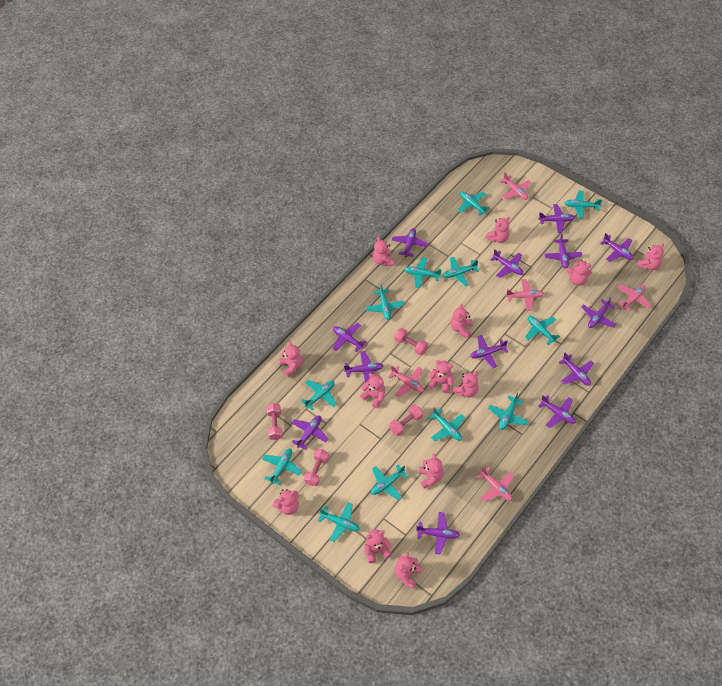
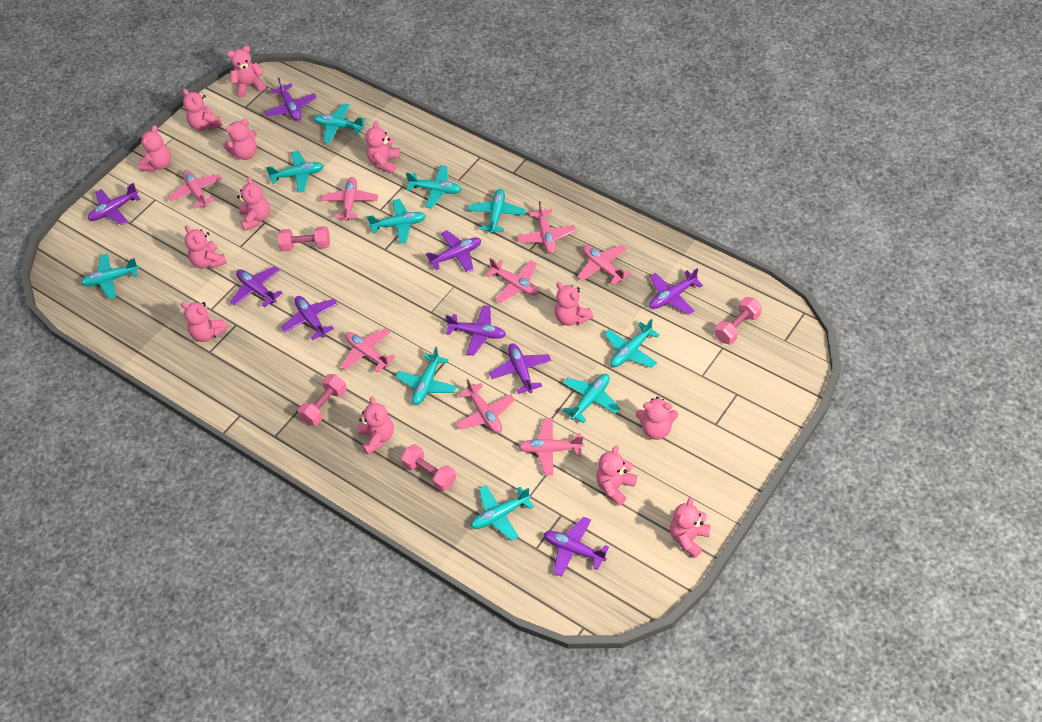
pink plane: 5 -> 8
purple plane: 13 -> 9
turquoise plane: 12 -> 10

